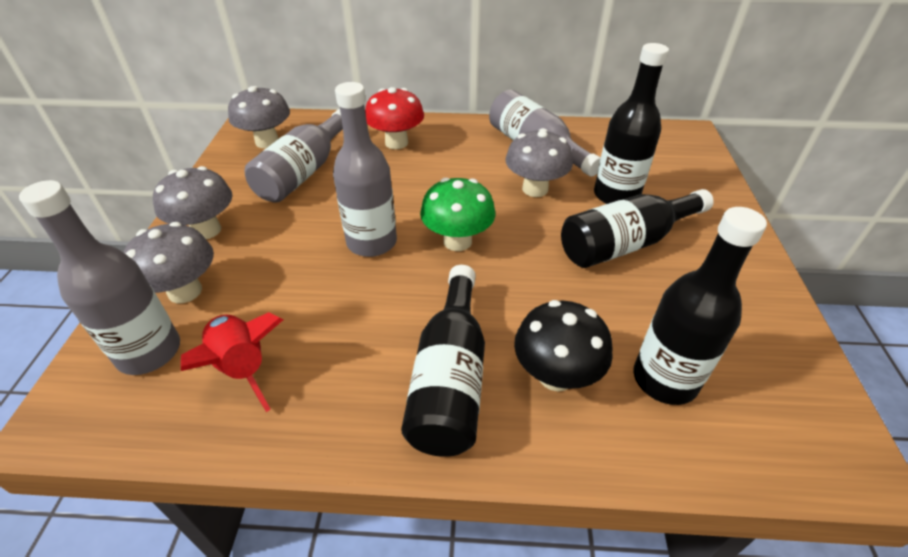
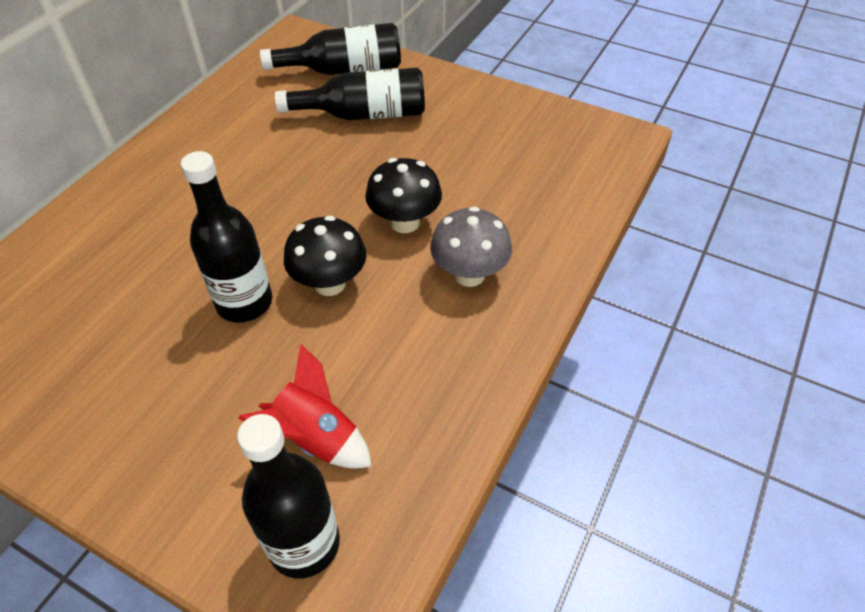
black mushroom: 1 -> 2
green mushroom: 1 -> 0
grey bottle: 4 -> 0
grey mushroom: 4 -> 1
red mushroom: 1 -> 0

